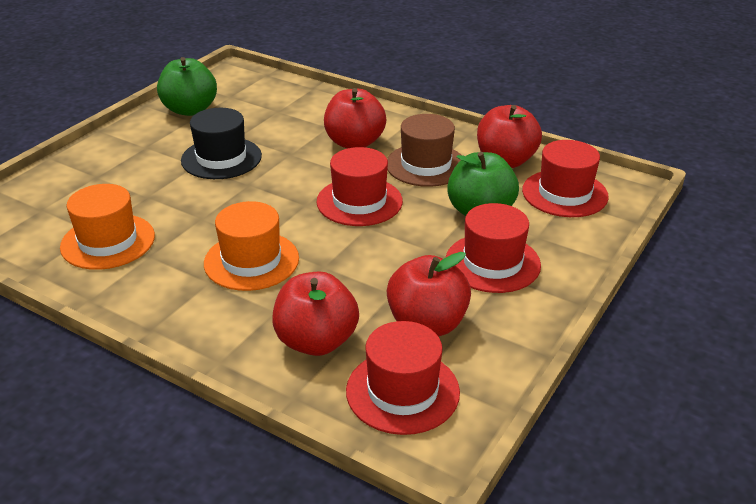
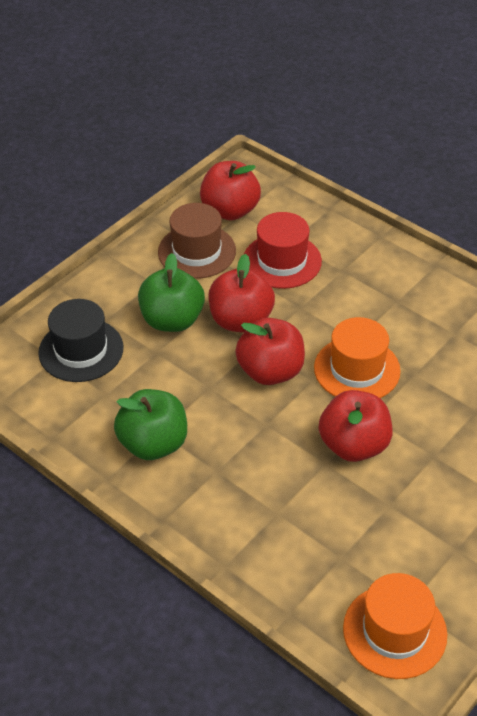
red hat: 4 -> 1

